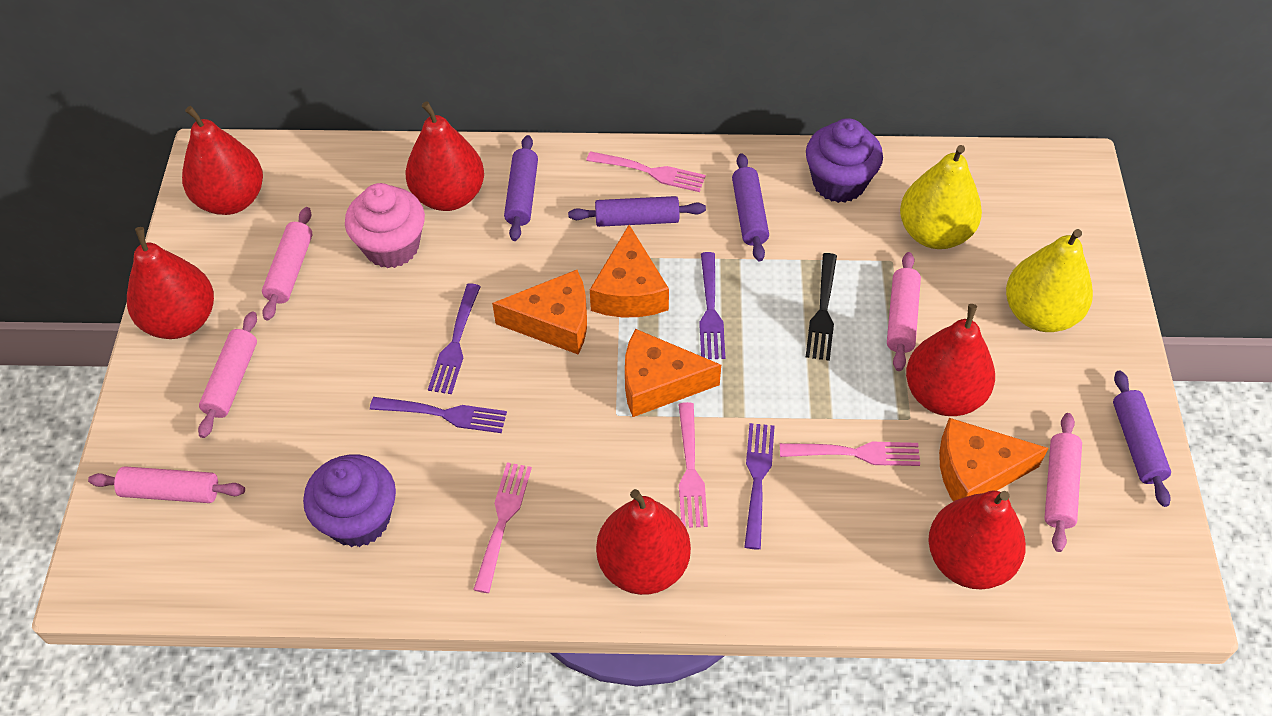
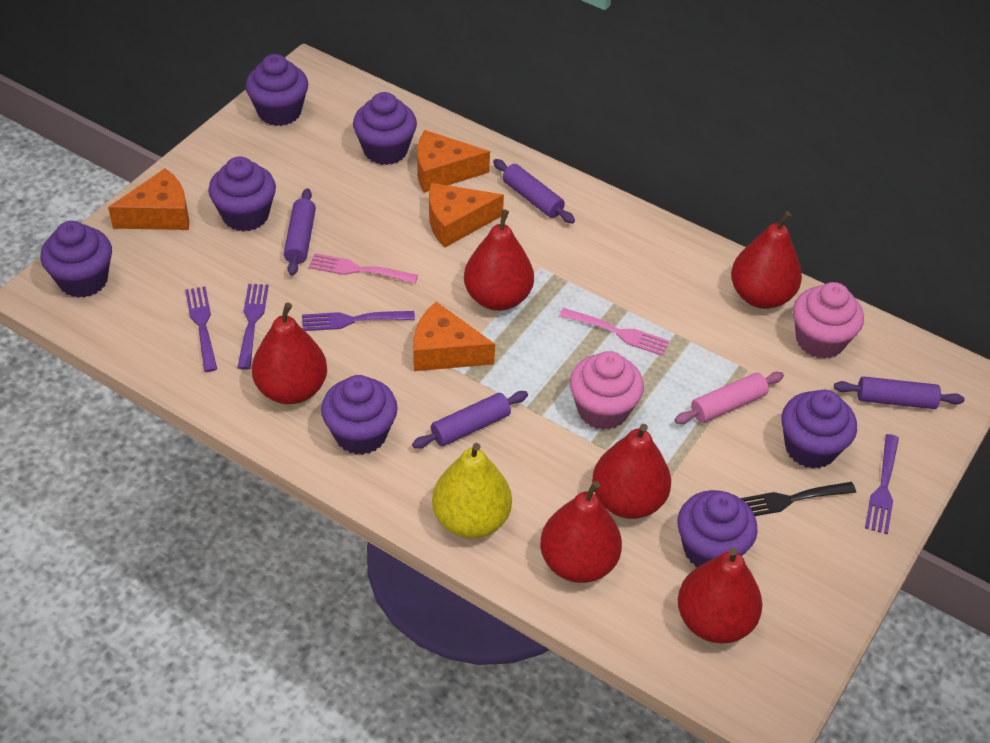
pink cupcake: 1 -> 2
pink fork: 4 -> 2
pink rolling pin: 5 -> 1
purple cupcake: 2 -> 7
yellow pear: 2 -> 1

